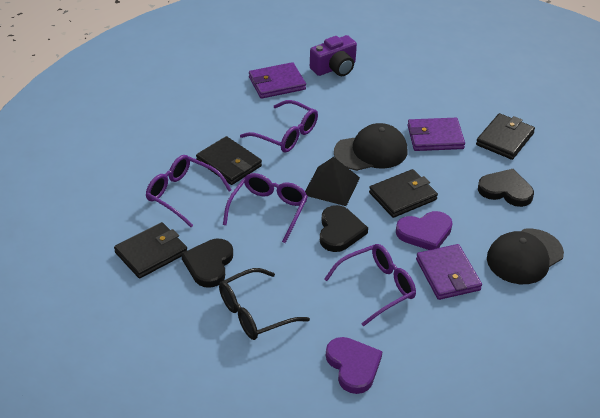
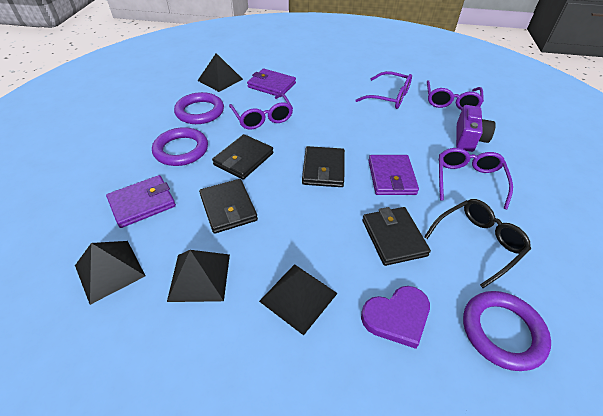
black cap: 2 -> 0
black heart: 3 -> 0
black pyramid: 1 -> 4
purple heart: 2 -> 1
purple ring: 0 -> 3

